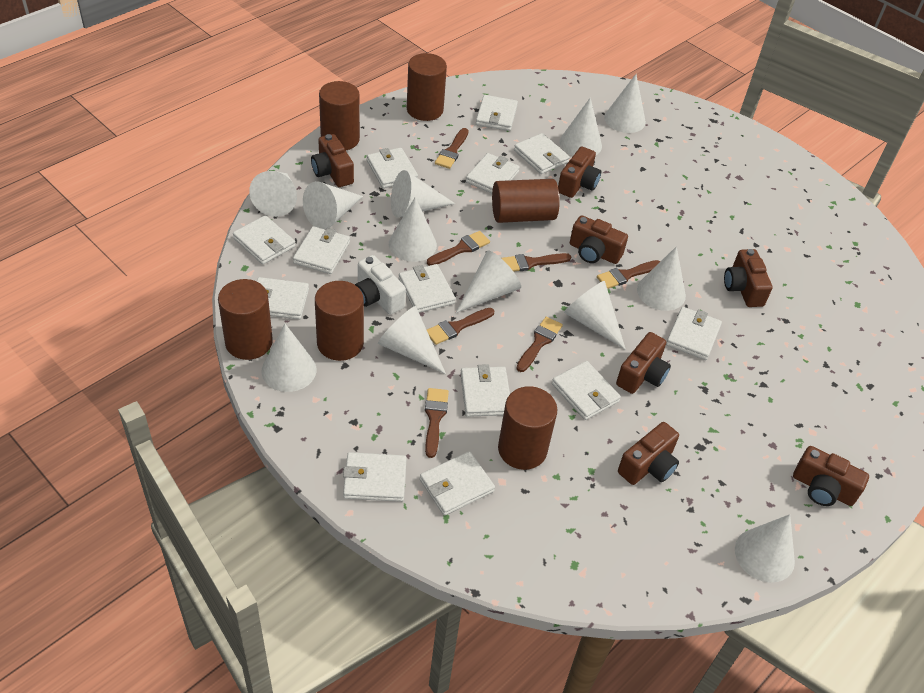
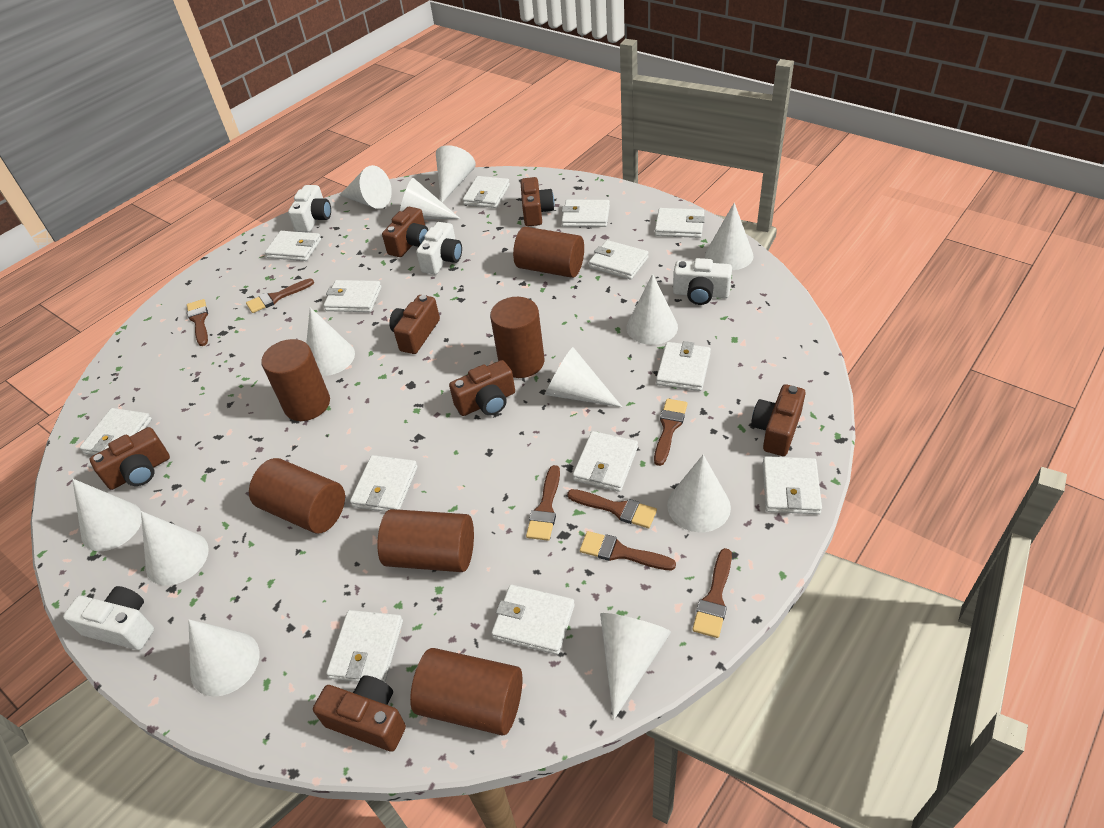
white camera: 1 -> 4

